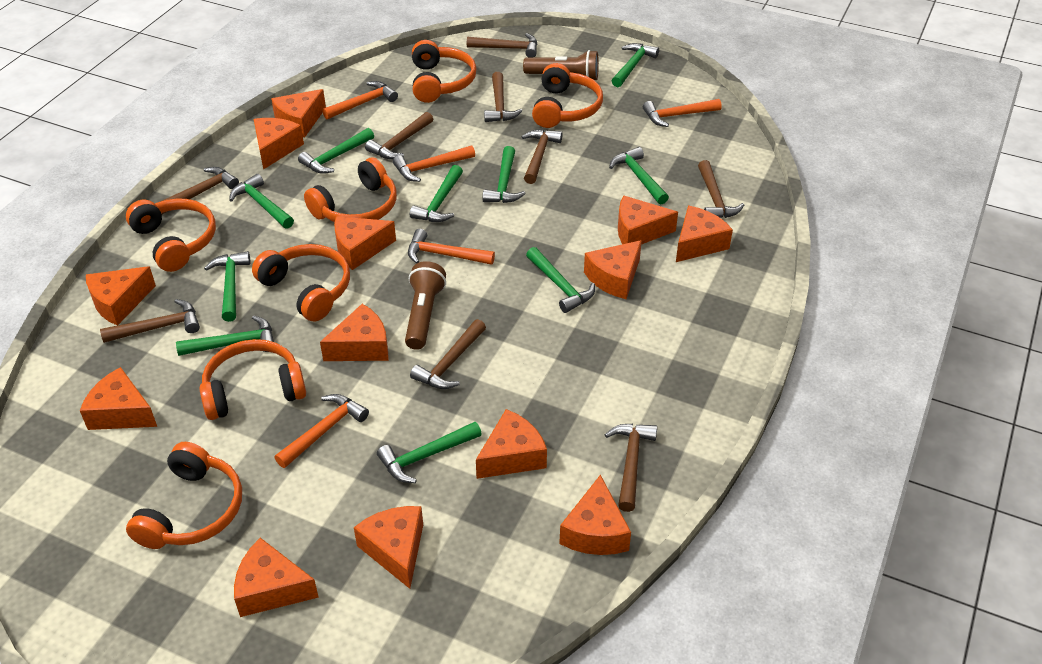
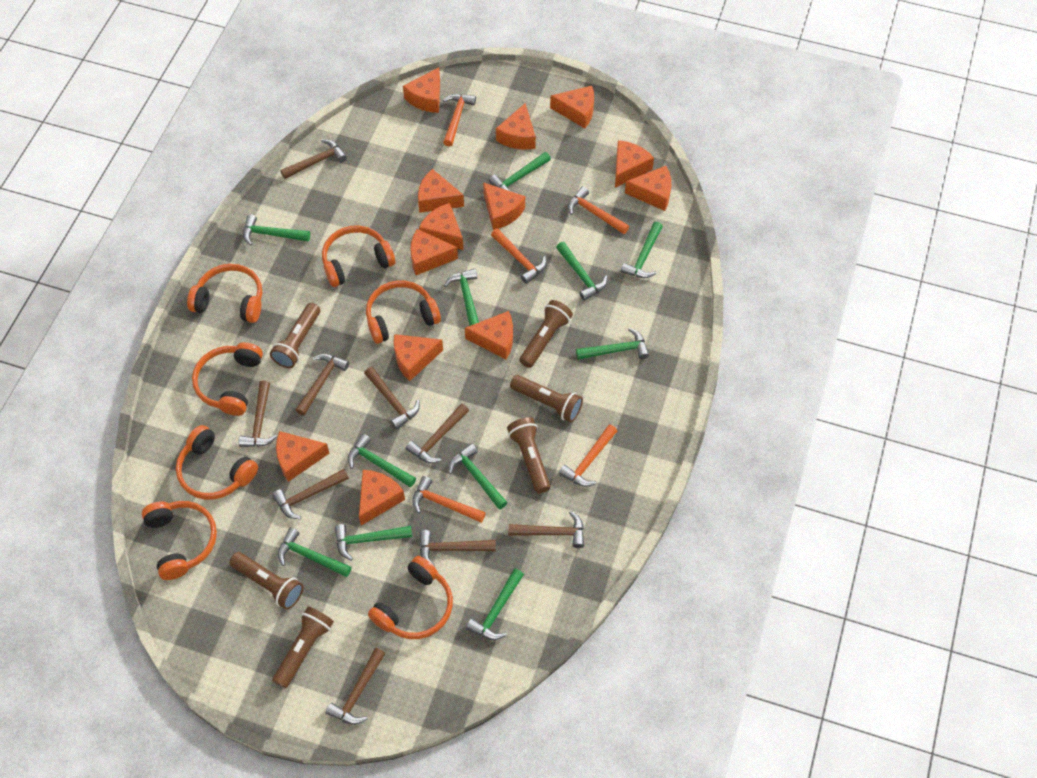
brown flashlight: 2 -> 6
green hammer: 10 -> 11

